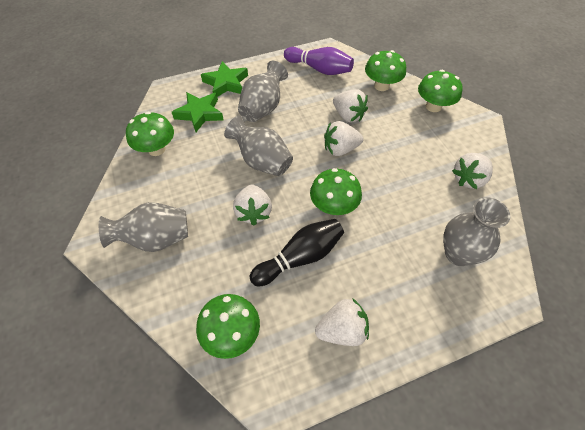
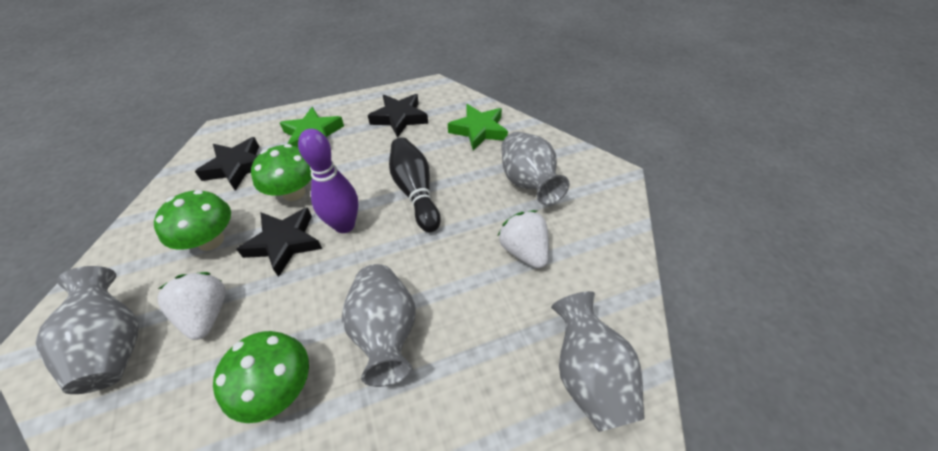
black star: 0 -> 3
green mushroom: 5 -> 3
white strawberry: 5 -> 2

